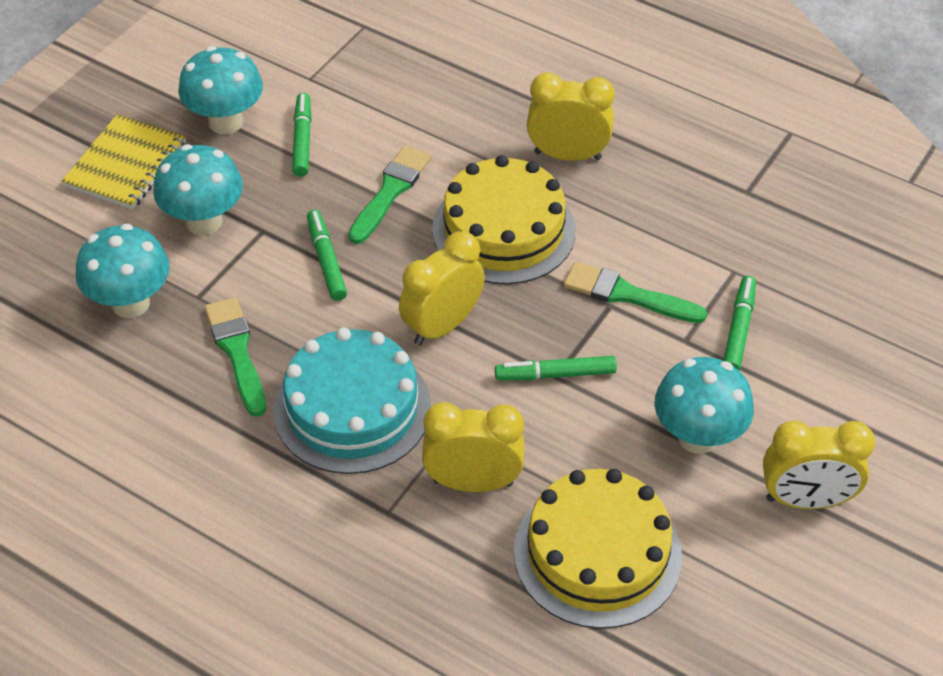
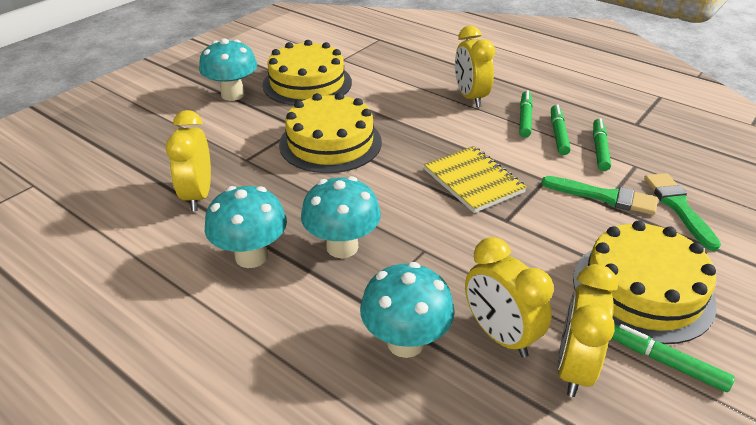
green brush: 3 -> 2
turquoise cake: 1 -> 0
yellow cake: 2 -> 3

